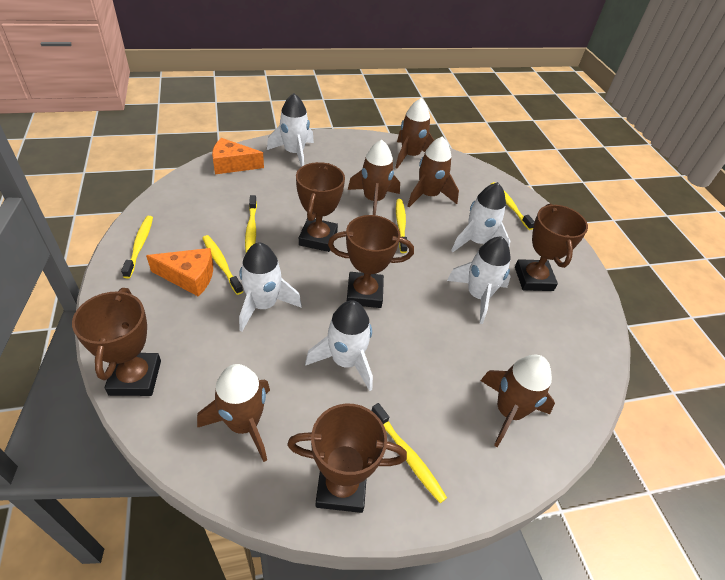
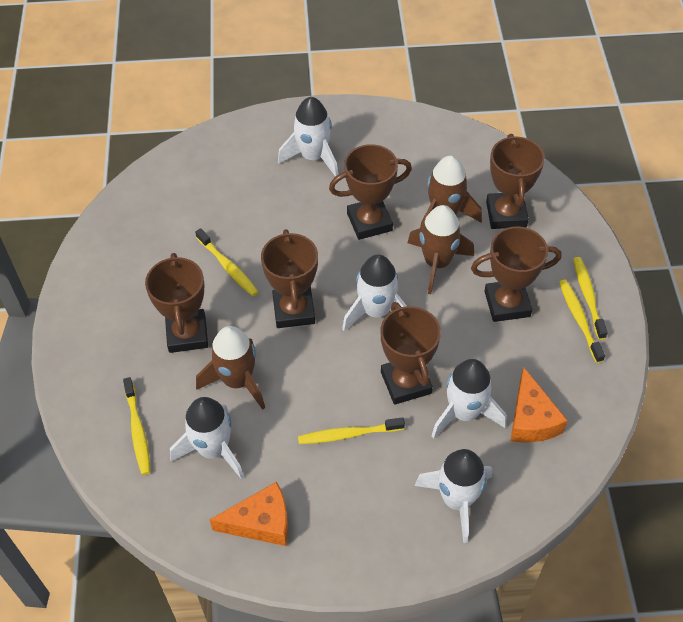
brown rocket: 5 -> 3
brown trophy: 5 -> 6
yellow toothbrush: 6 -> 5

